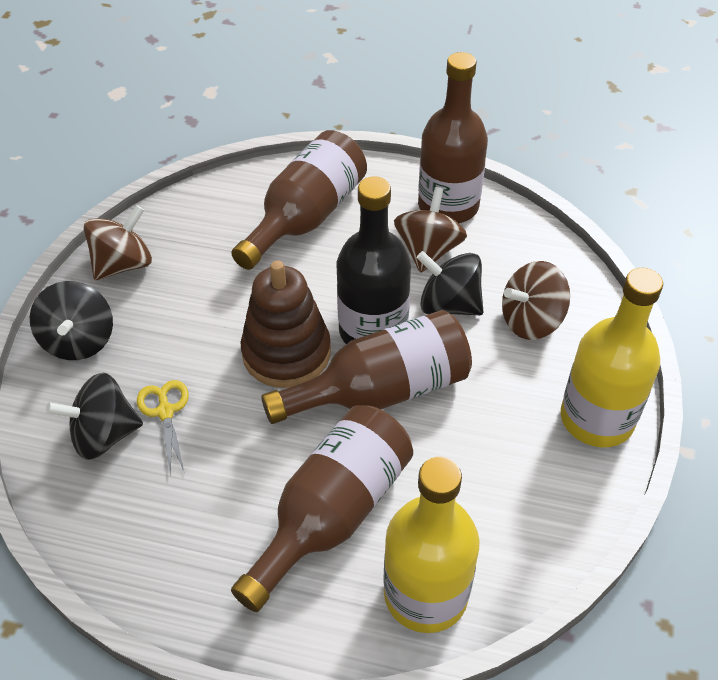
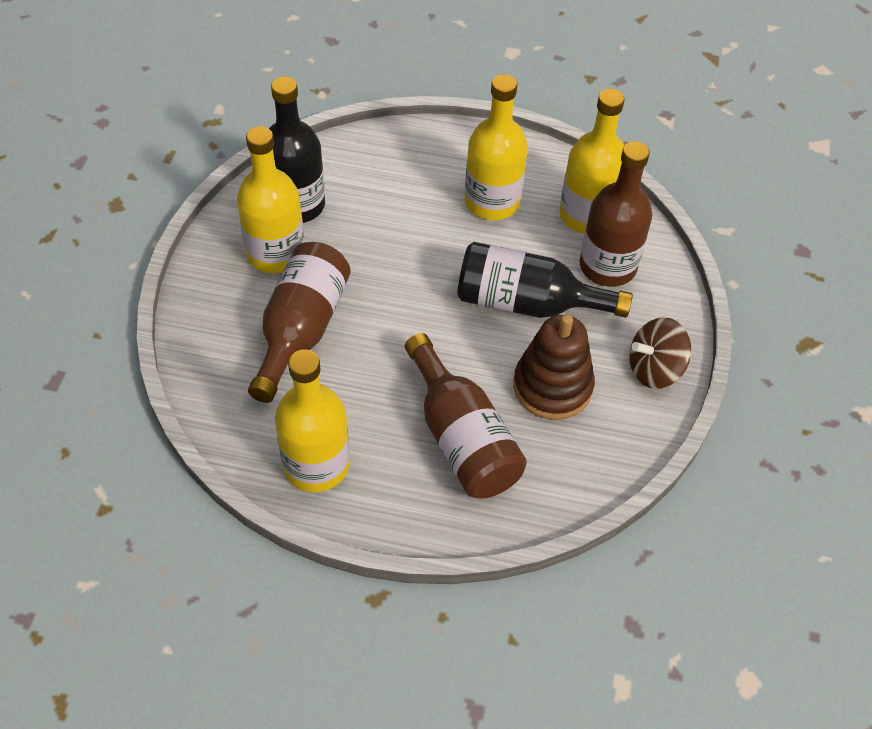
black bottle: 1 -> 2
black spinning top: 3 -> 0
brown bottle: 4 -> 3
brown spinning top: 3 -> 1
yellow bottle: 2 -> 4
yellow scissors: 1 -> 0

